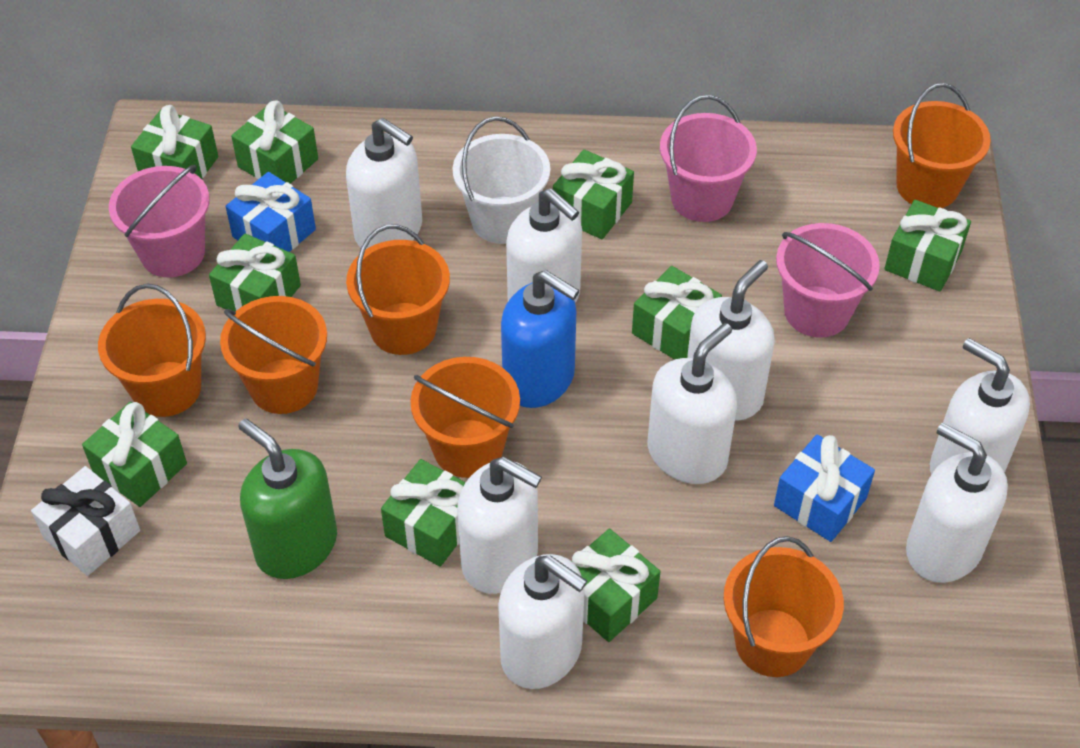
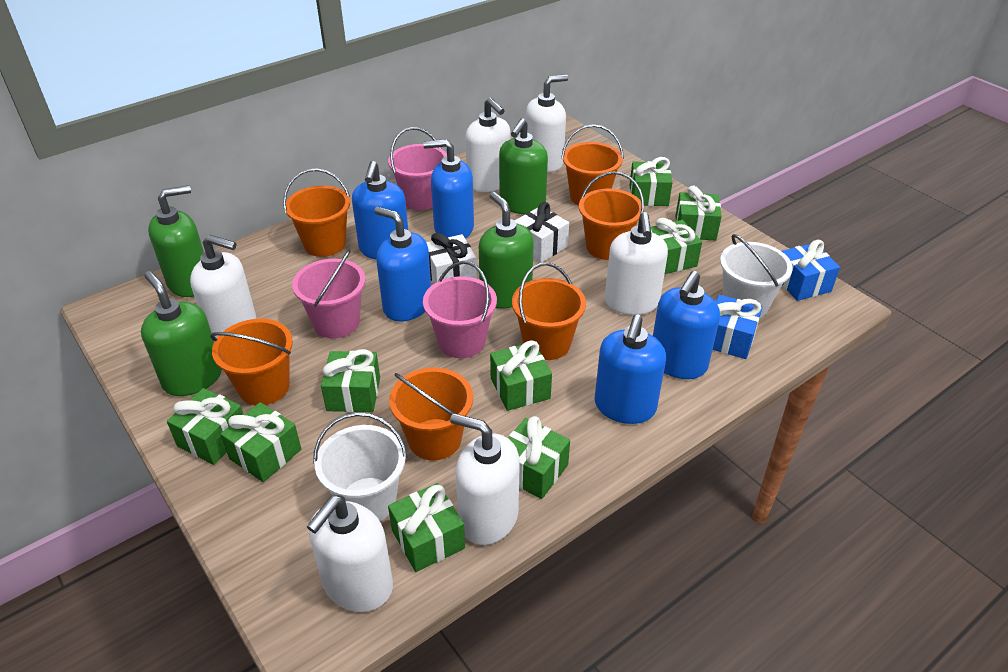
blue soap dispenser: 1 -> 5
green soap dispenser: 1 -> 4
white bucket: 1 -> 2
white gift: 1 -> 2
white soap dispenser: 8 -> 6

